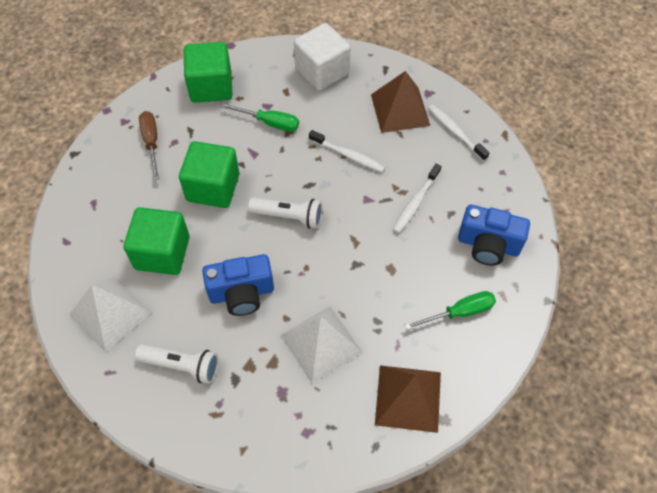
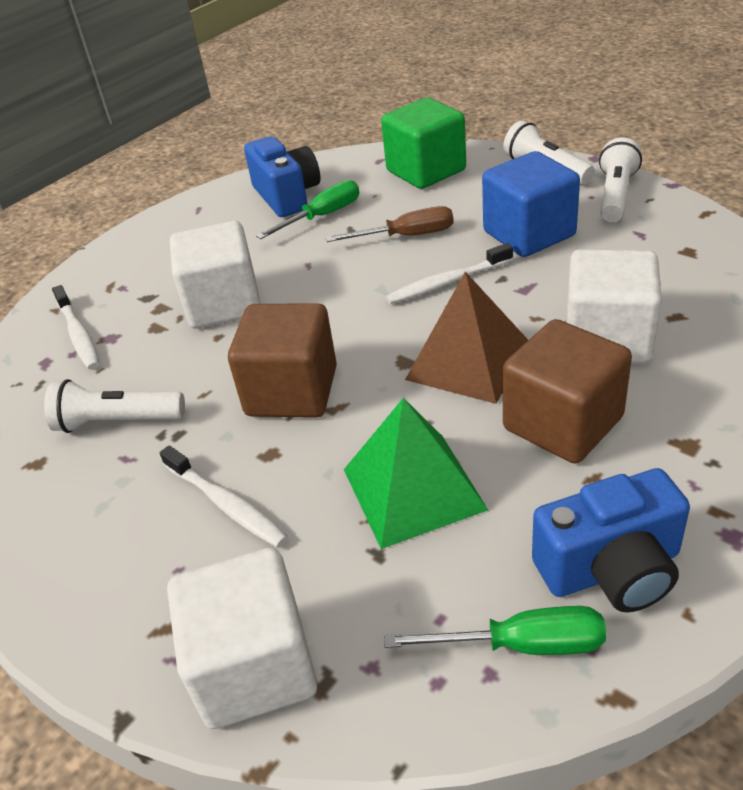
blue cube: 0 -> 1
brown cube: 0 -> 2
brown pyramid: 2 -> 1
green cube: 3 -> 1
green pyramid: 0 -> 1
white cube: 1 -> 3
white flashlight: 2 -> 3
white pyramid: 2 -> 0

